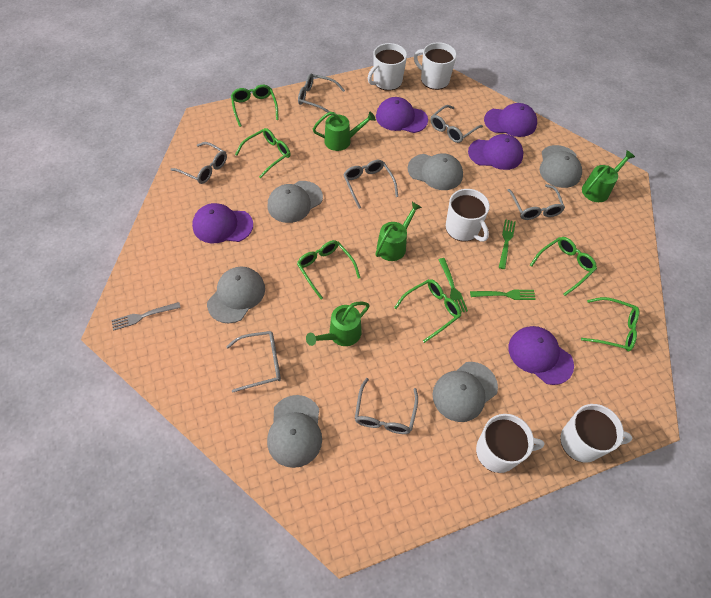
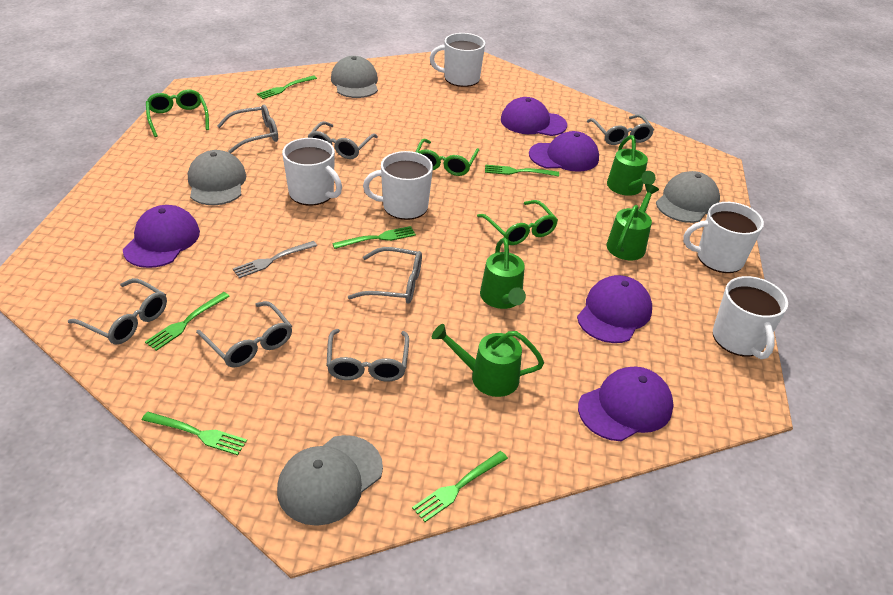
green fork: 3 -> 6
green glasses: 6 -> 3
grey cap: 6 -> 4

